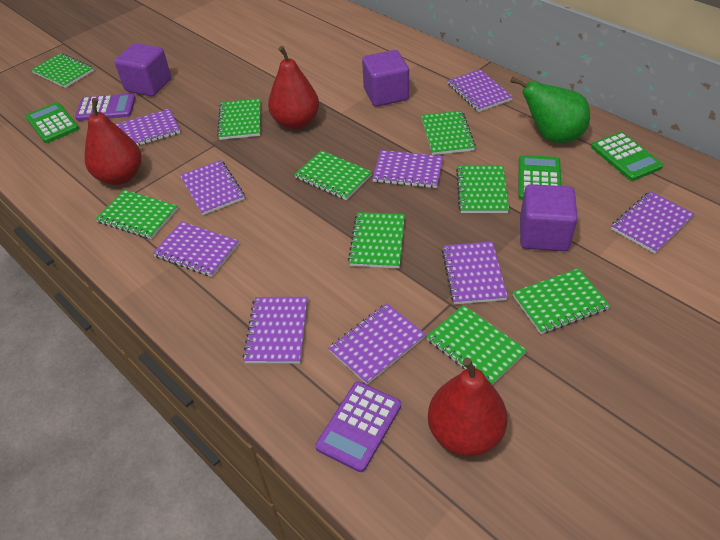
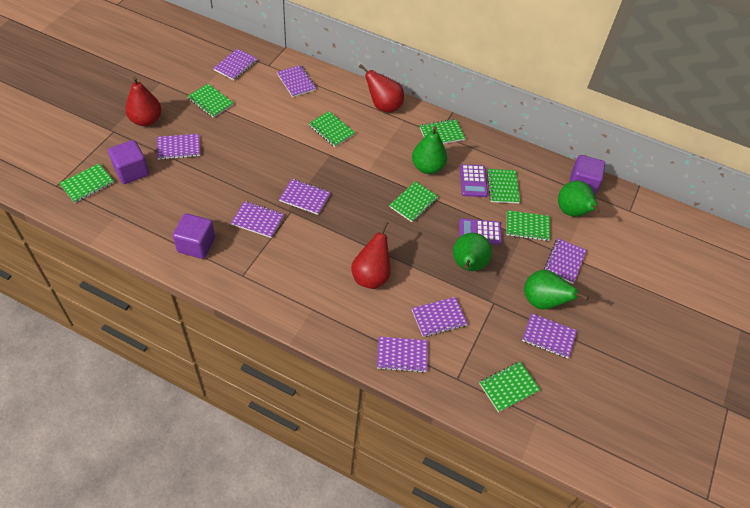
green calculator: 3 -> 0
green notebook: 9 -> 8
green pear: 1 -> 4

